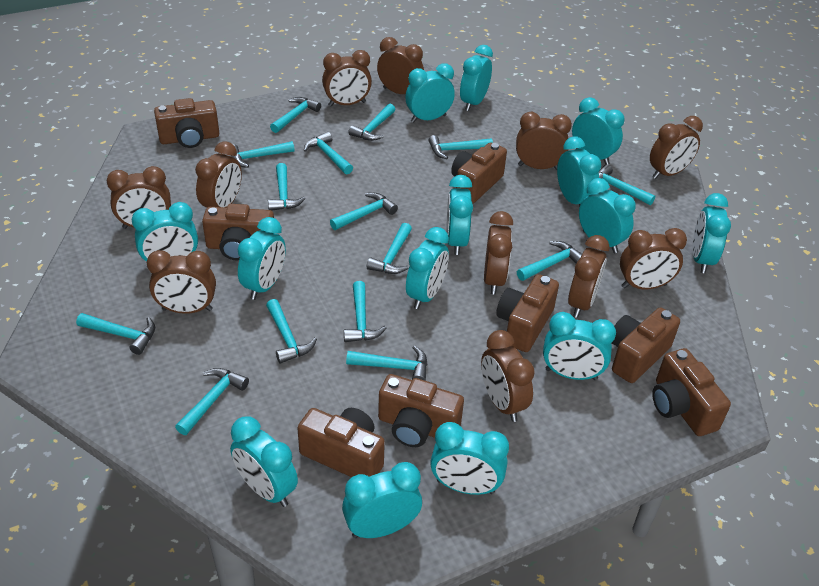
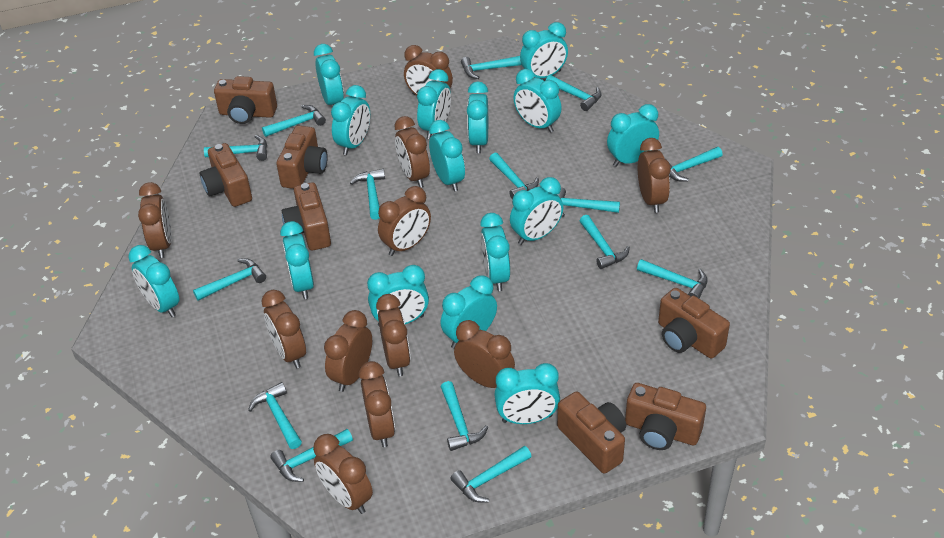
brown camera: 8 -> 7
turquoise clock: 14 -> 15

